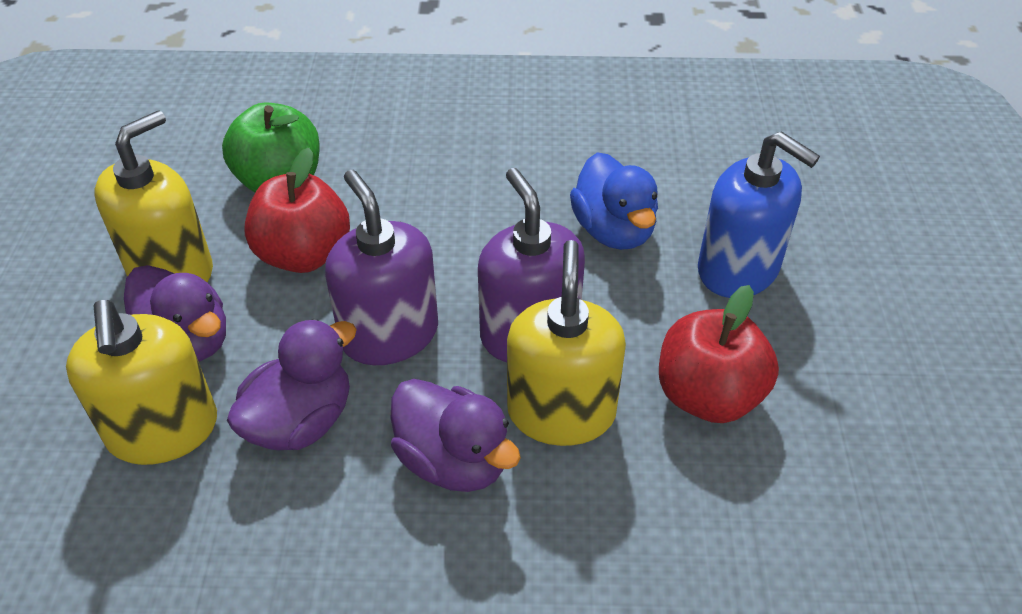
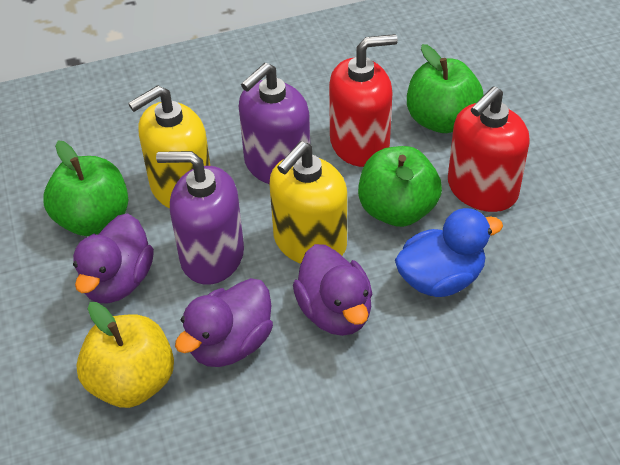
blue soap dispenser: 1 -> 0
green apple: 1 -> 3
red apple: 2 -> 0
red soap dispenser: 0 -> 2
yellow apple: 0 -> 1
yellow soap dispenser: 3 -> 2

